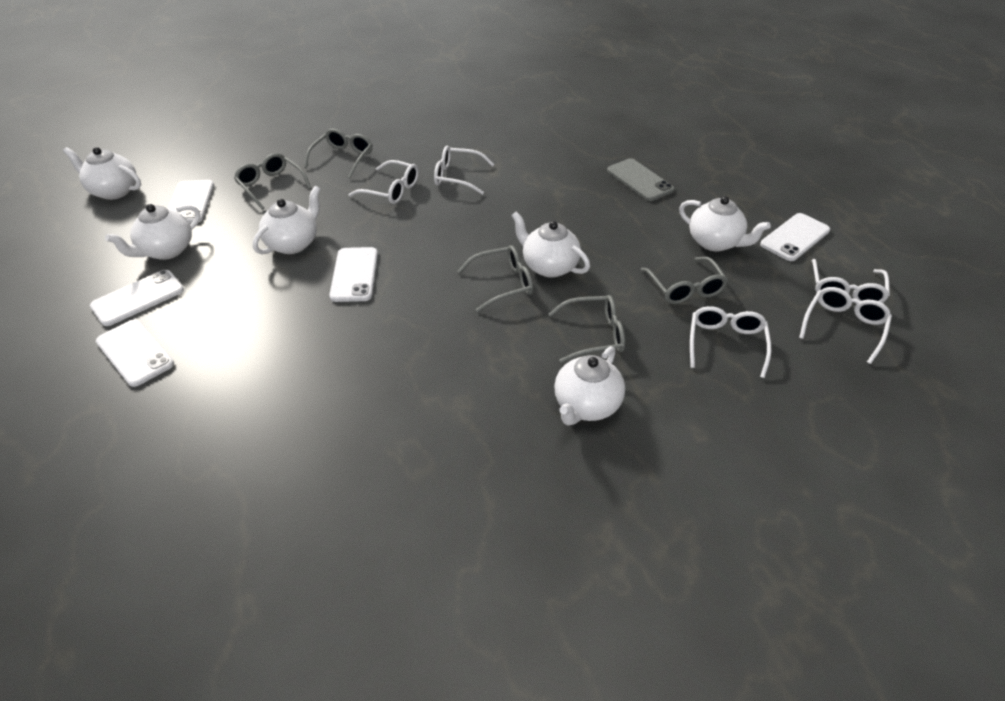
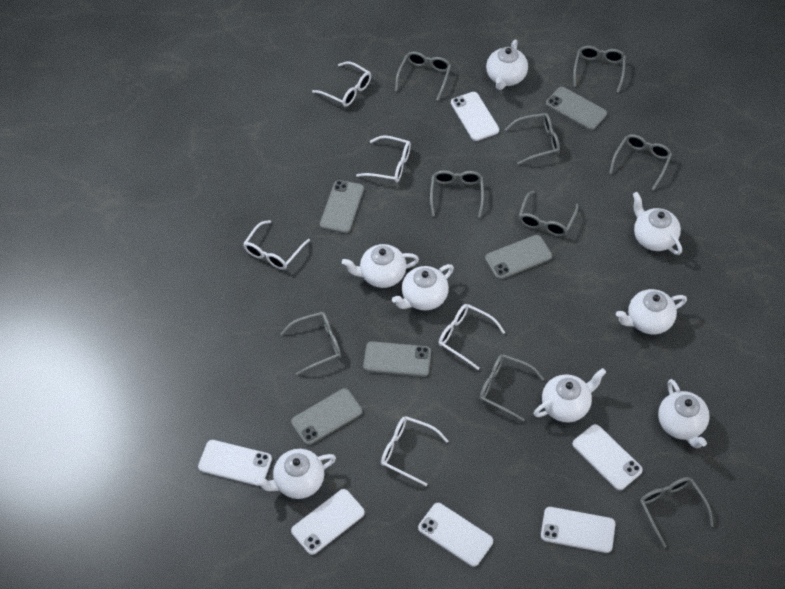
grey glasses: 5 -> 9
grey phone: 1 -> 5
white phone: 5 -> 6
white teapot: 6 -> 8

